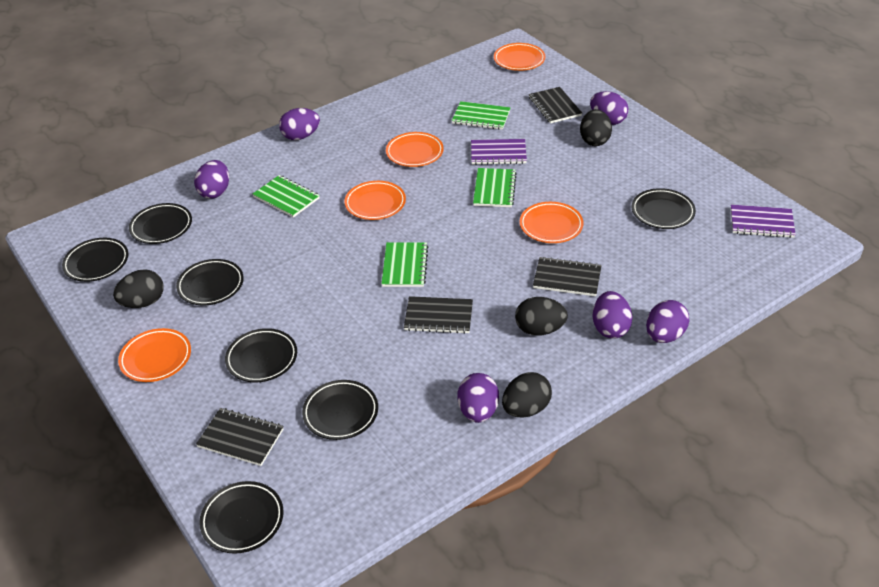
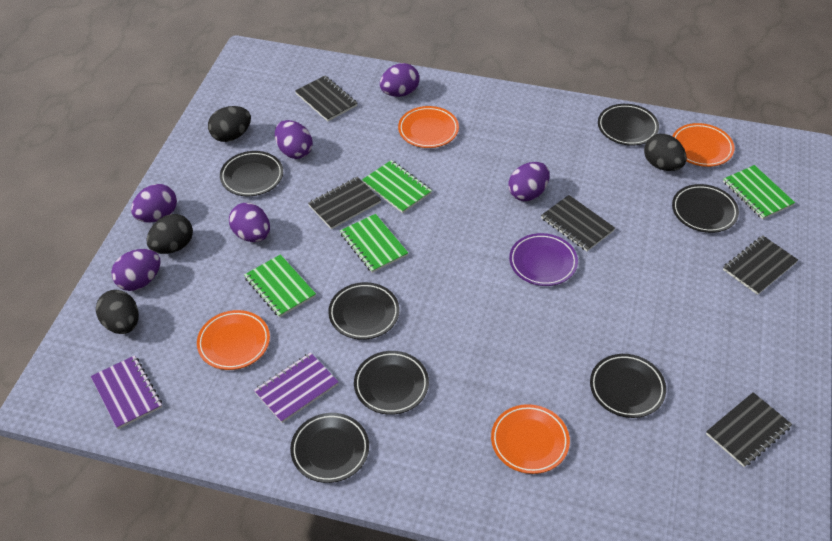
black notebook: 4 -> 5
orange plate: 5 -> 4
purple plate: 0 -> 1

